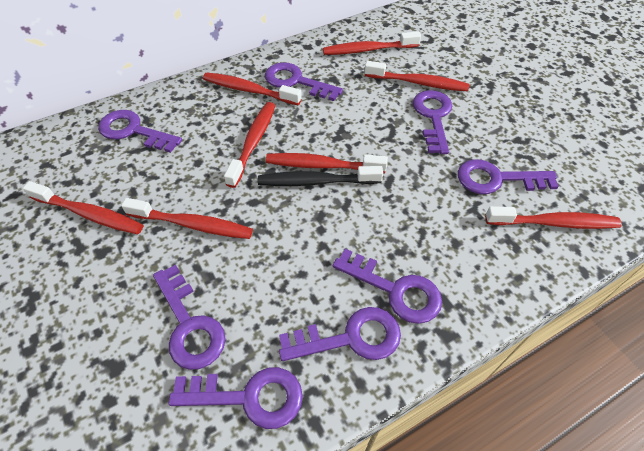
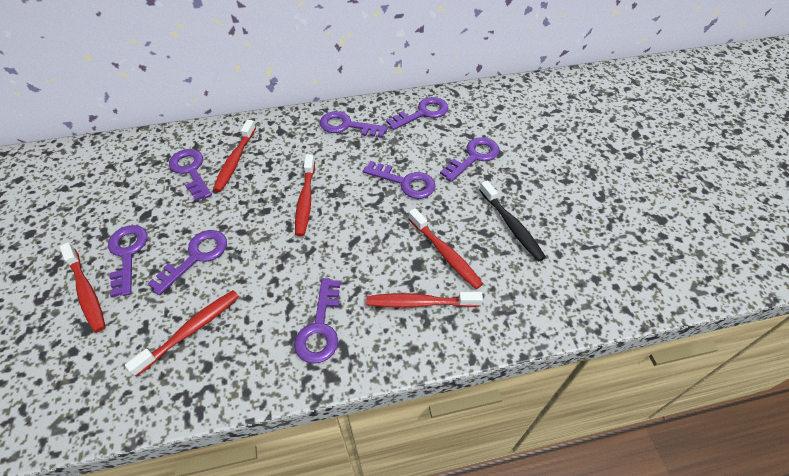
red toothbrush: 8 -> 6

